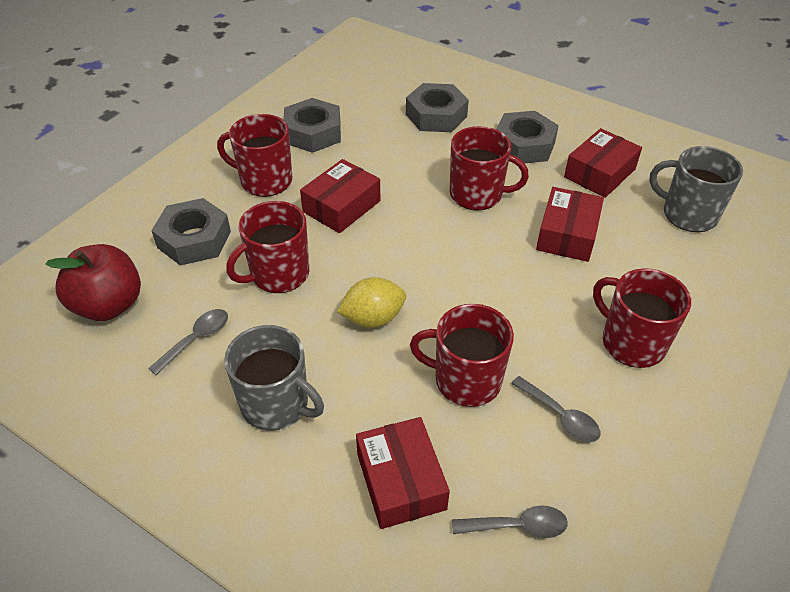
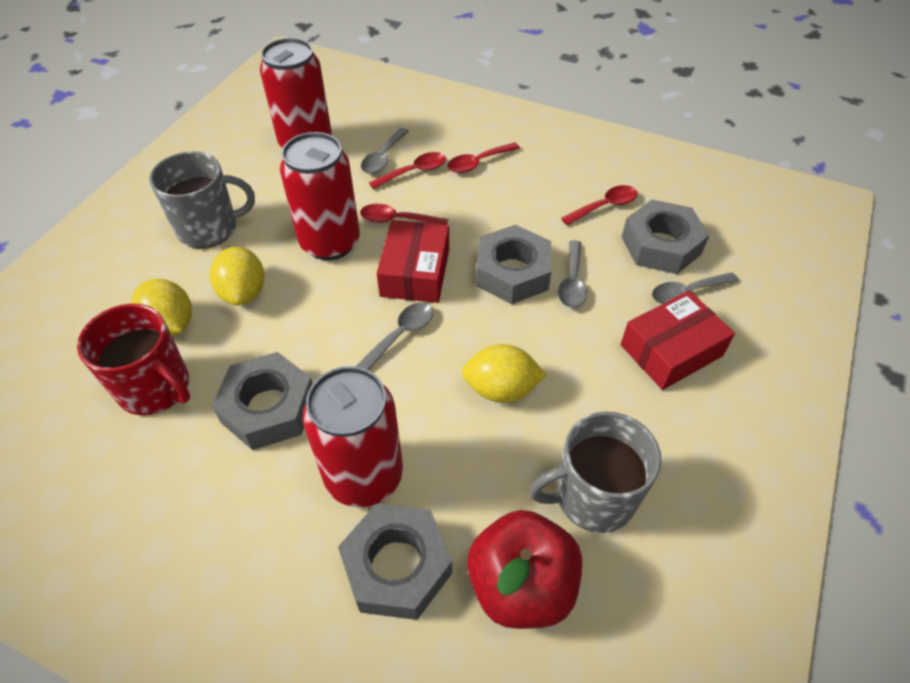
grey spoon: 3 -> 4
red box: 4 -> 2
red can: 0 -> 3
red mug: 5 -> 1
red spoon: 0 -> 4
yellow lemon: 1 -> 3

